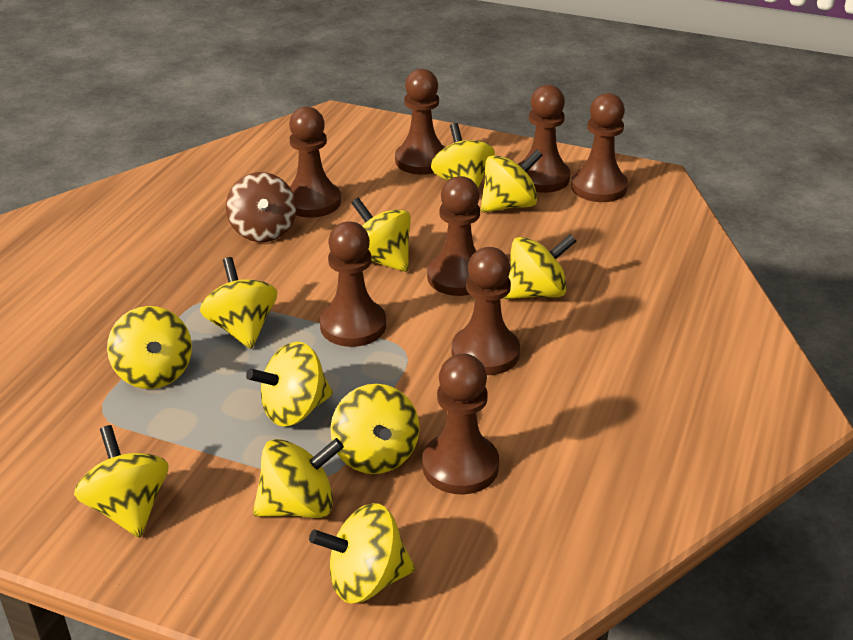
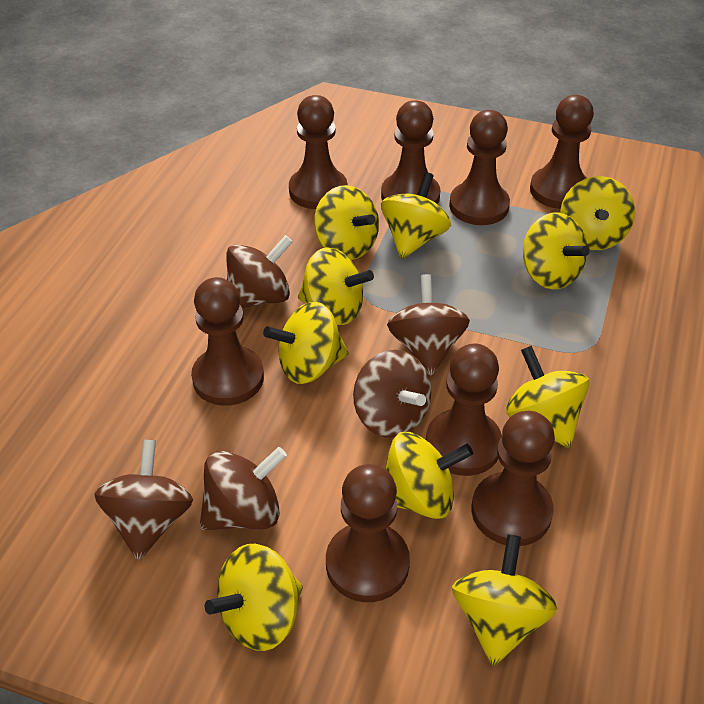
brown spinning top: 1 -> 5
yellow spinning top: 11 -> 10

